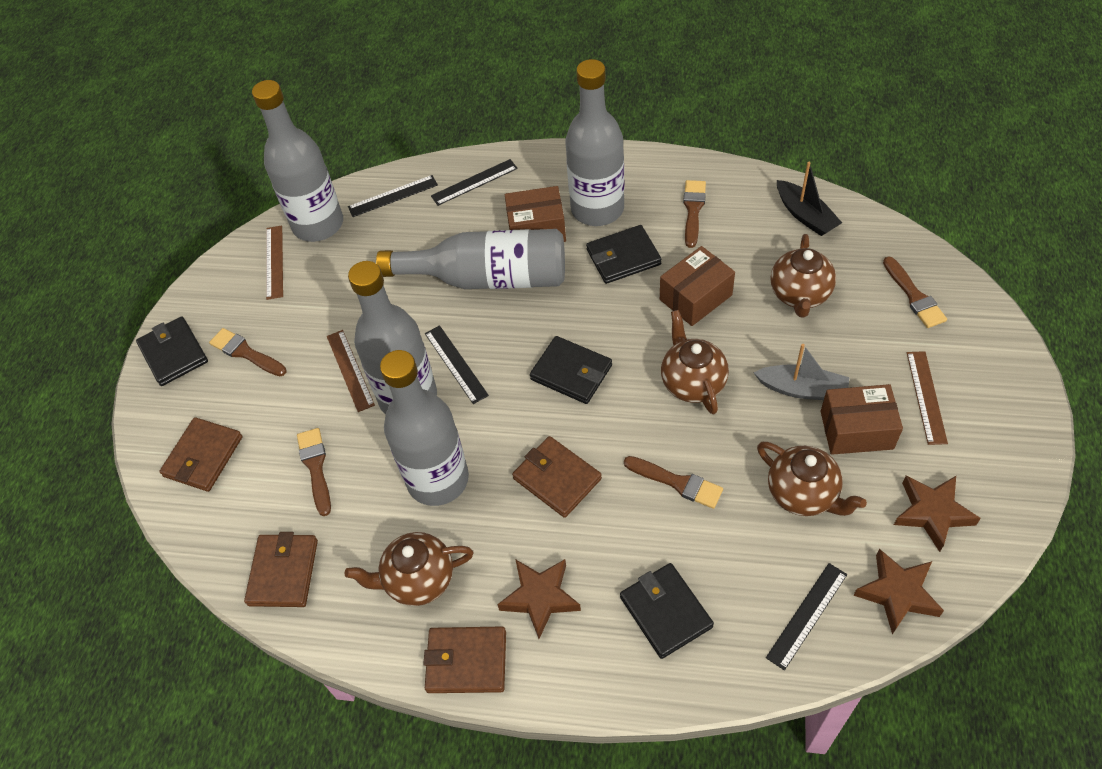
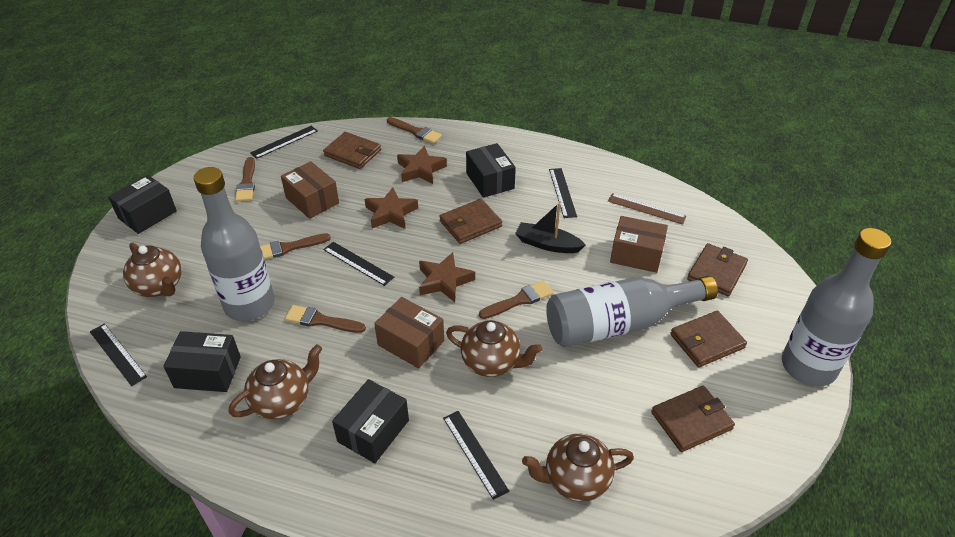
black box: 0 -> 4
black ruler: 4 -> 5
black wallet: 4 -> 0
brown ruler: 3 -> 1
brown wallet: 4 -> 5
grey boat: 1 -> 0
grey bottle: 5 -> 3

